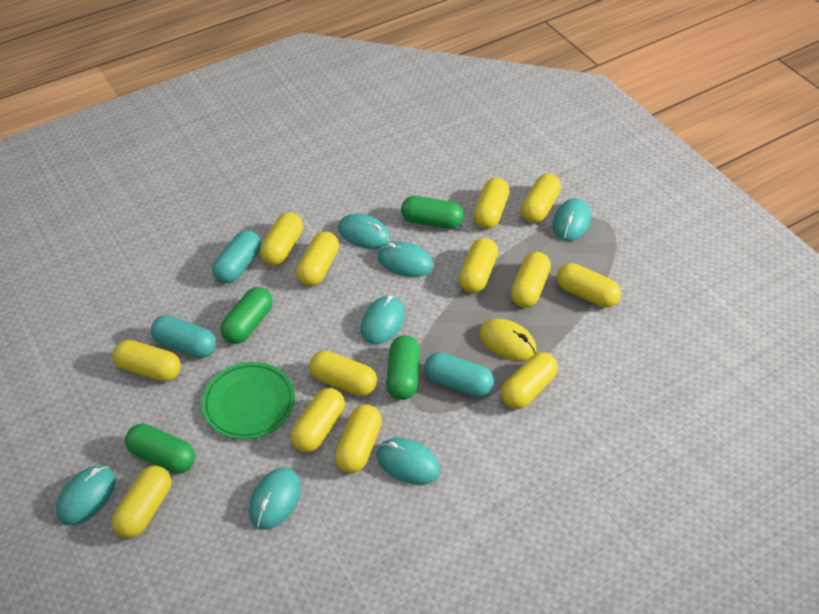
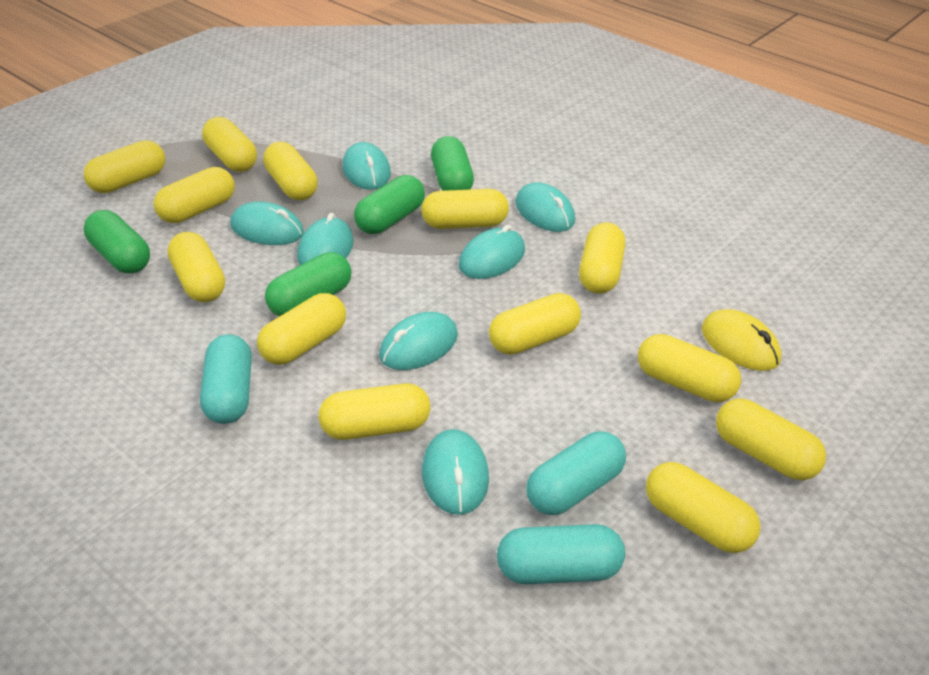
green plate: 1 -> 0

